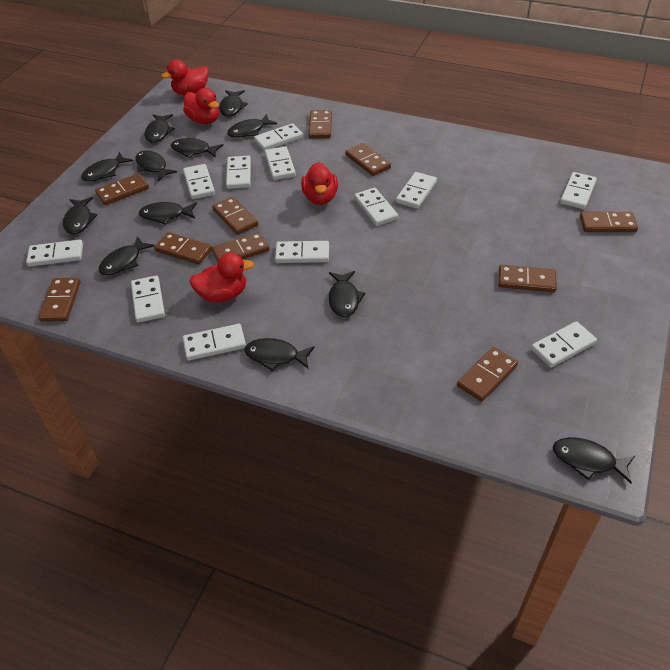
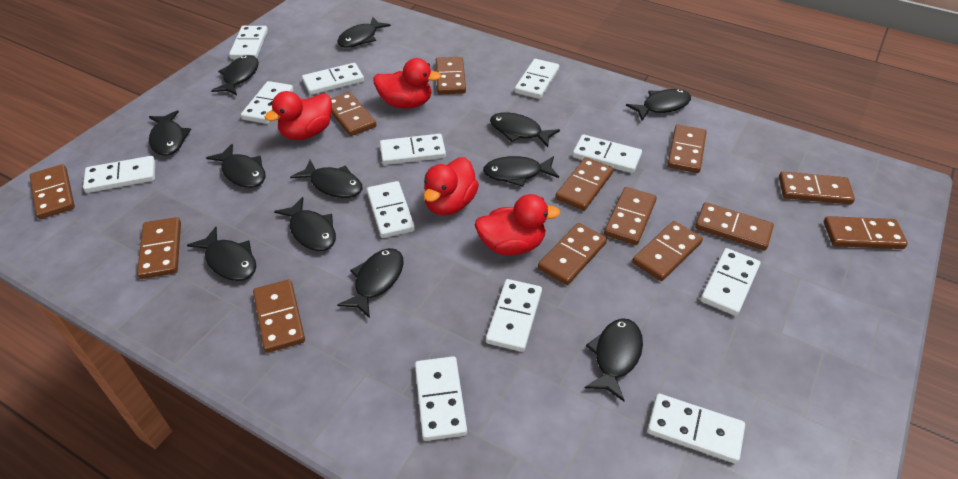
brown domino: 10 -> 13

